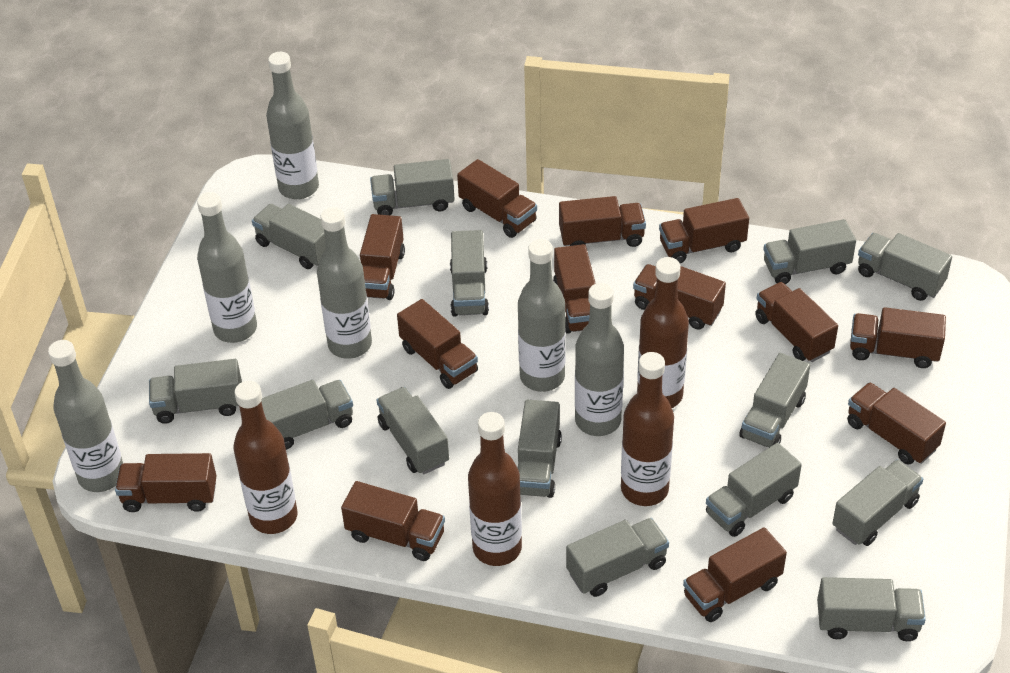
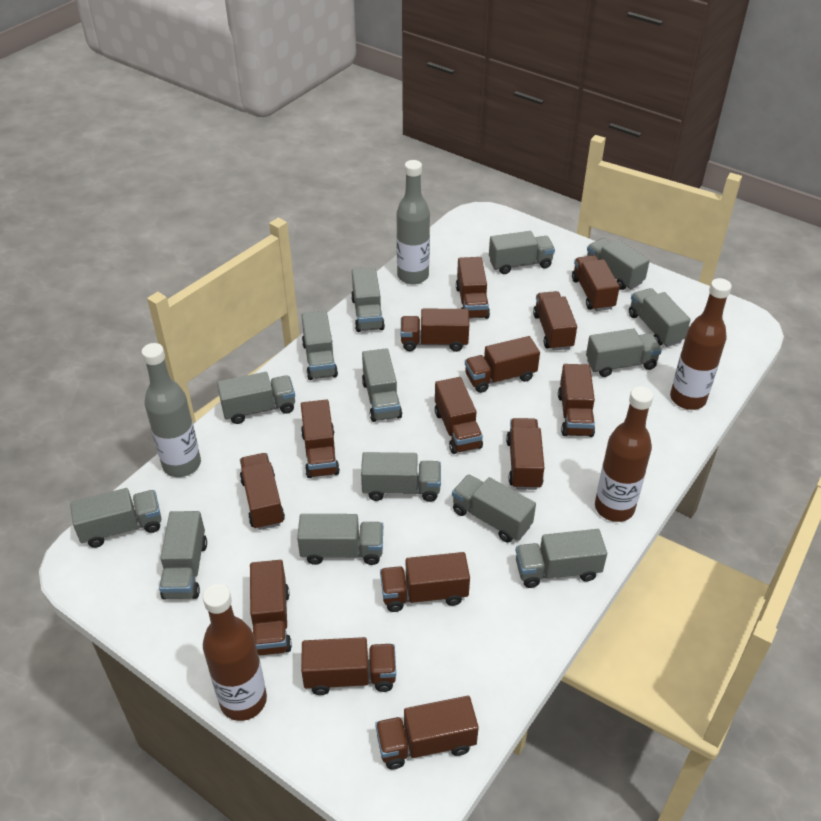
brown bottle: 4 -> 3
brown truck: 13 -> 14
grey bottle: 6 -> 2

